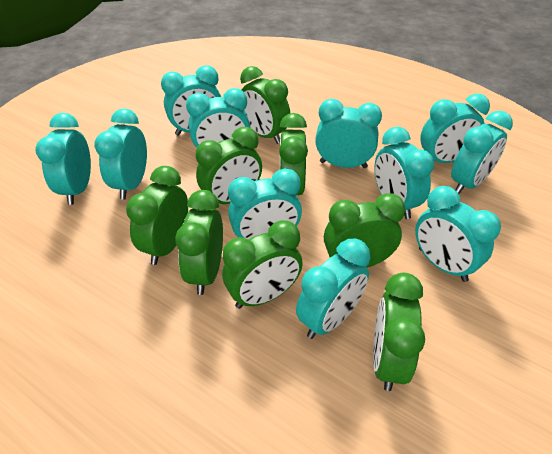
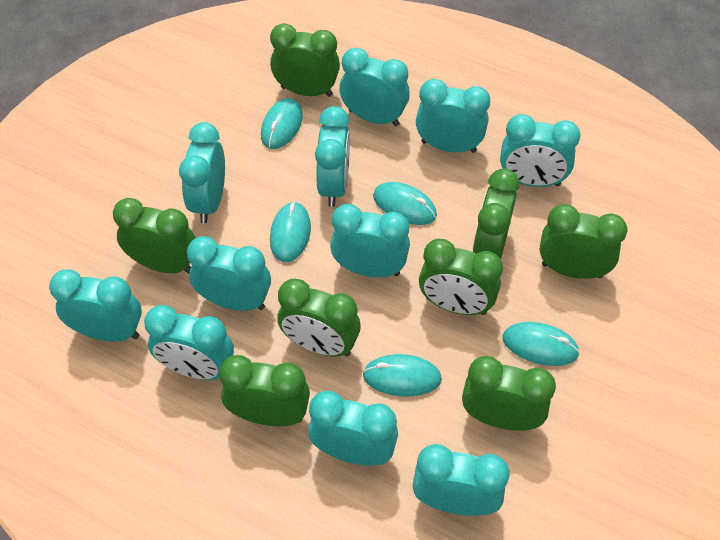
turquoise mouse: 0 -> 5

